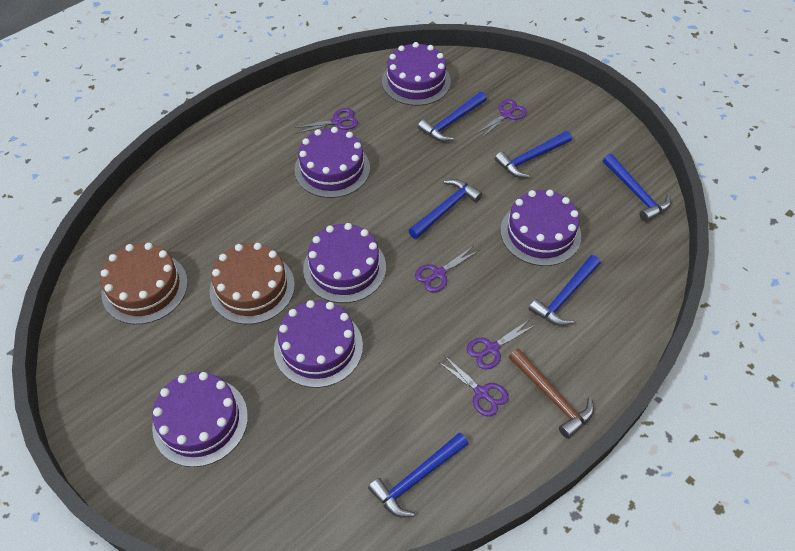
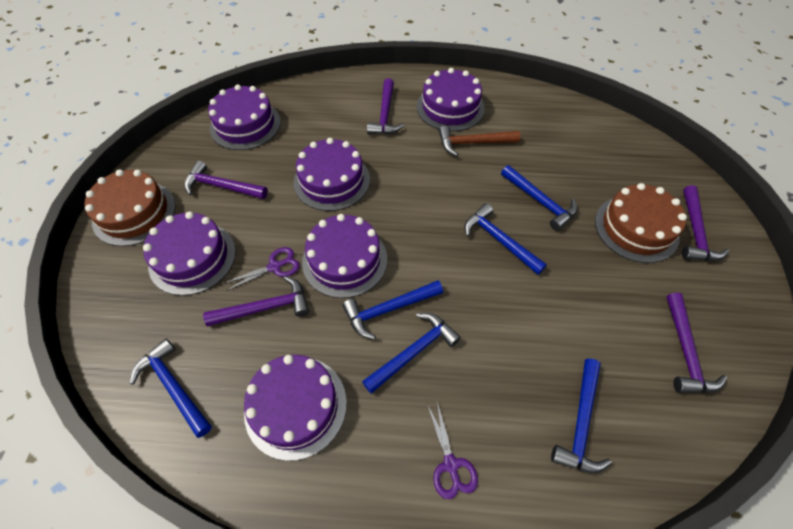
purple hammer: 0 -> 5
purple scissors: 5 -> 2

